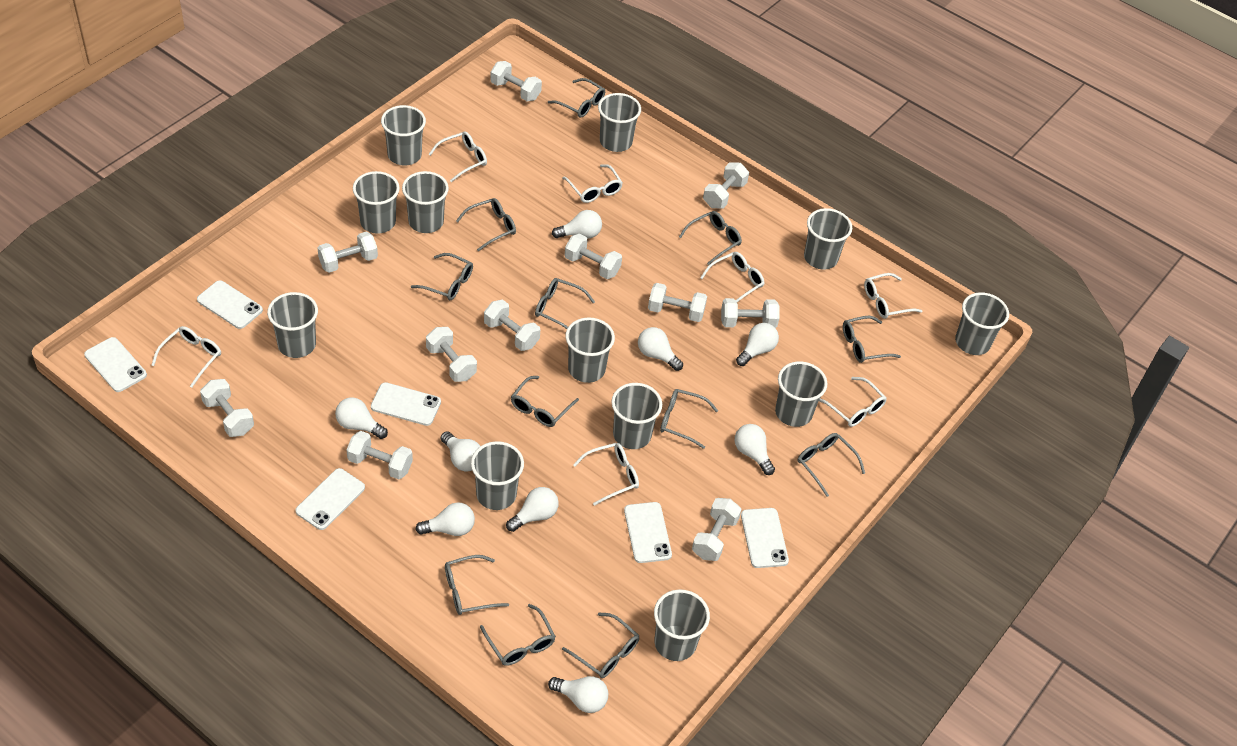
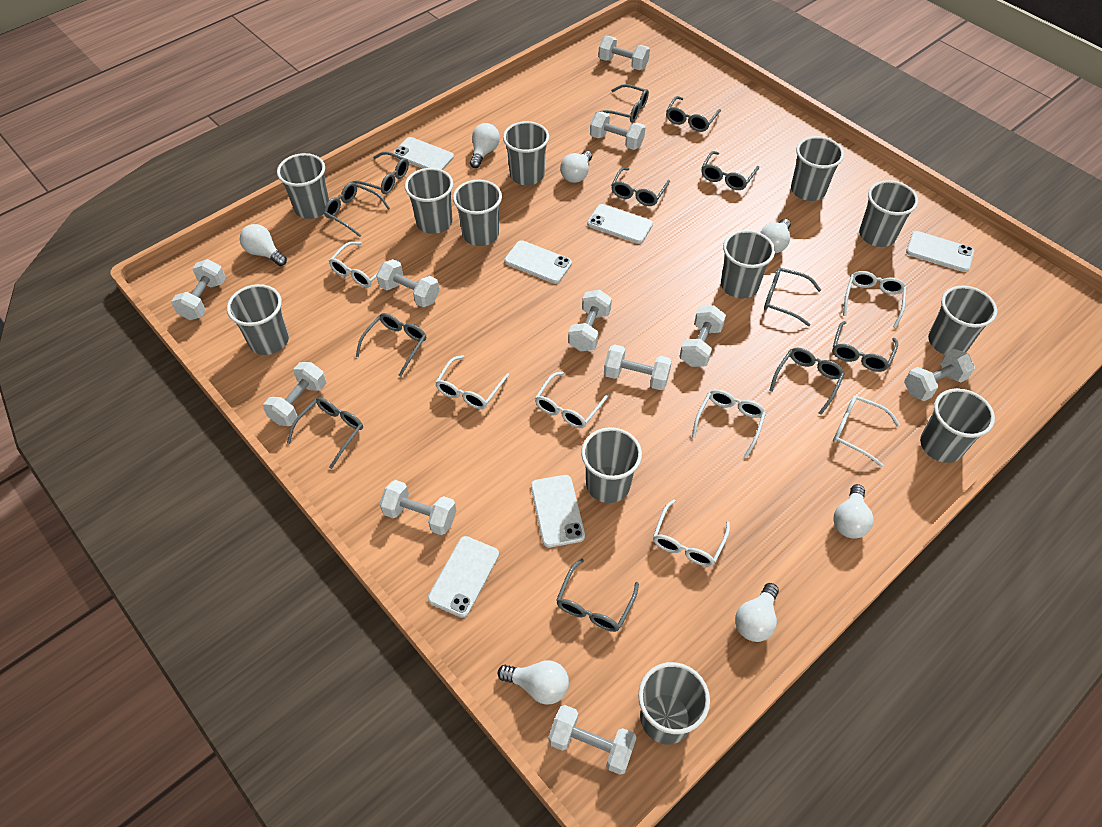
white light bulb: 9 -> 7

